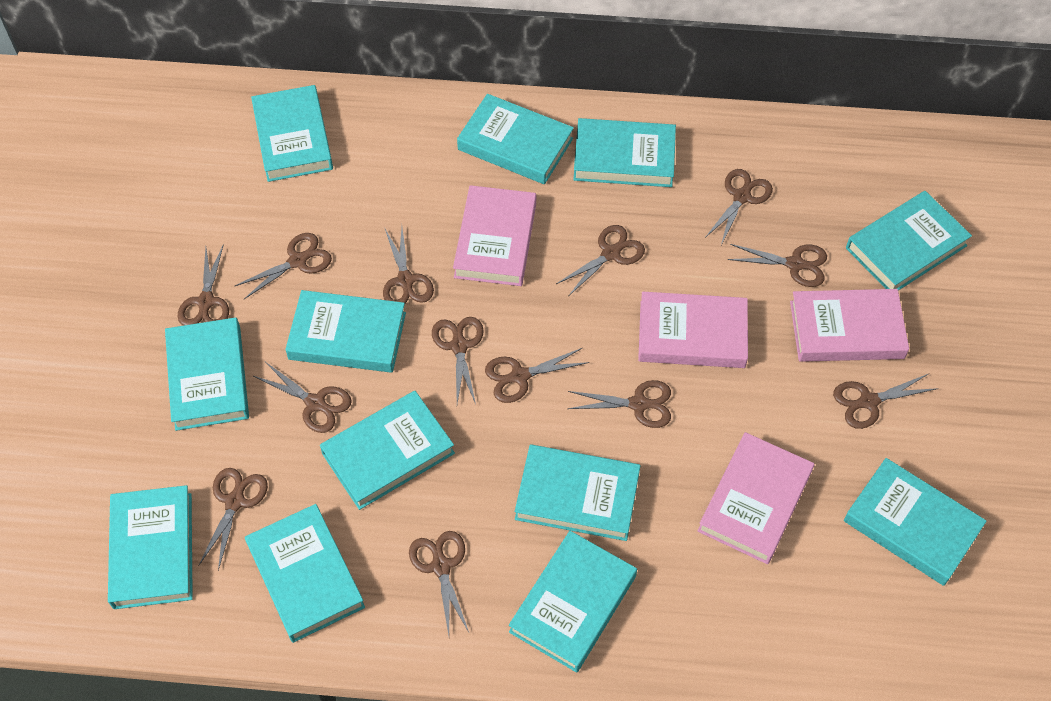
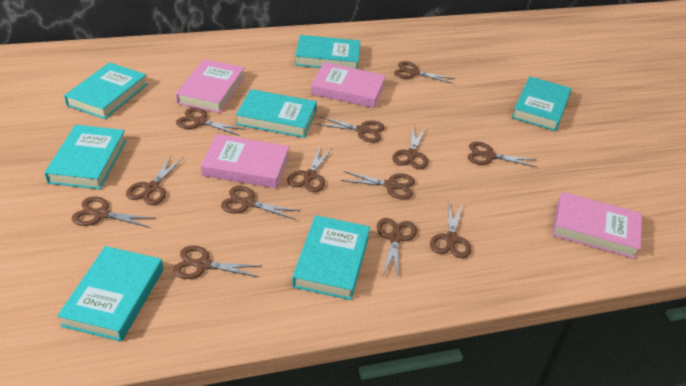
turquoise book: 12 -> 7

